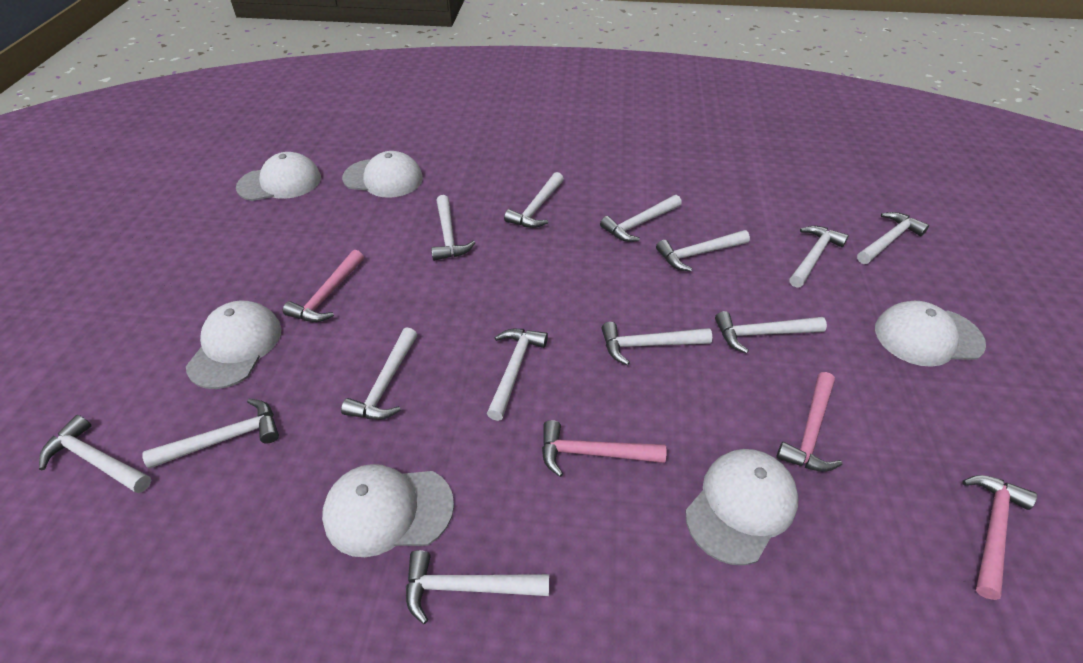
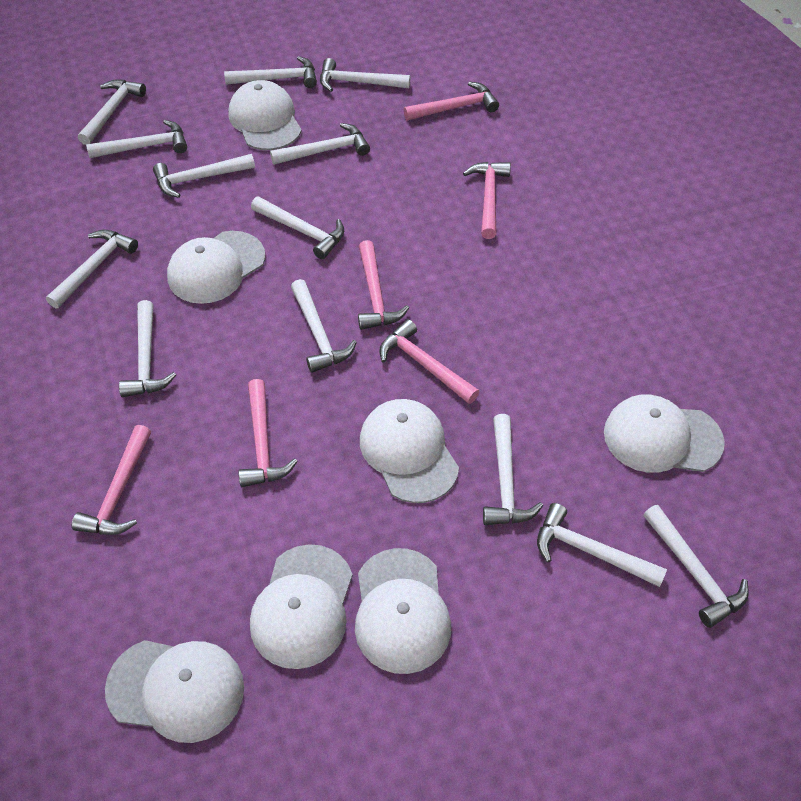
pink hammer: 4 -> 6
white cap: 6 -> 7

